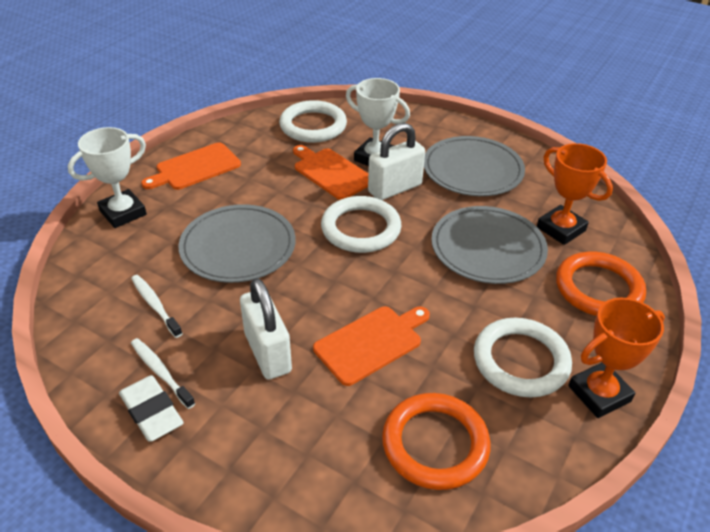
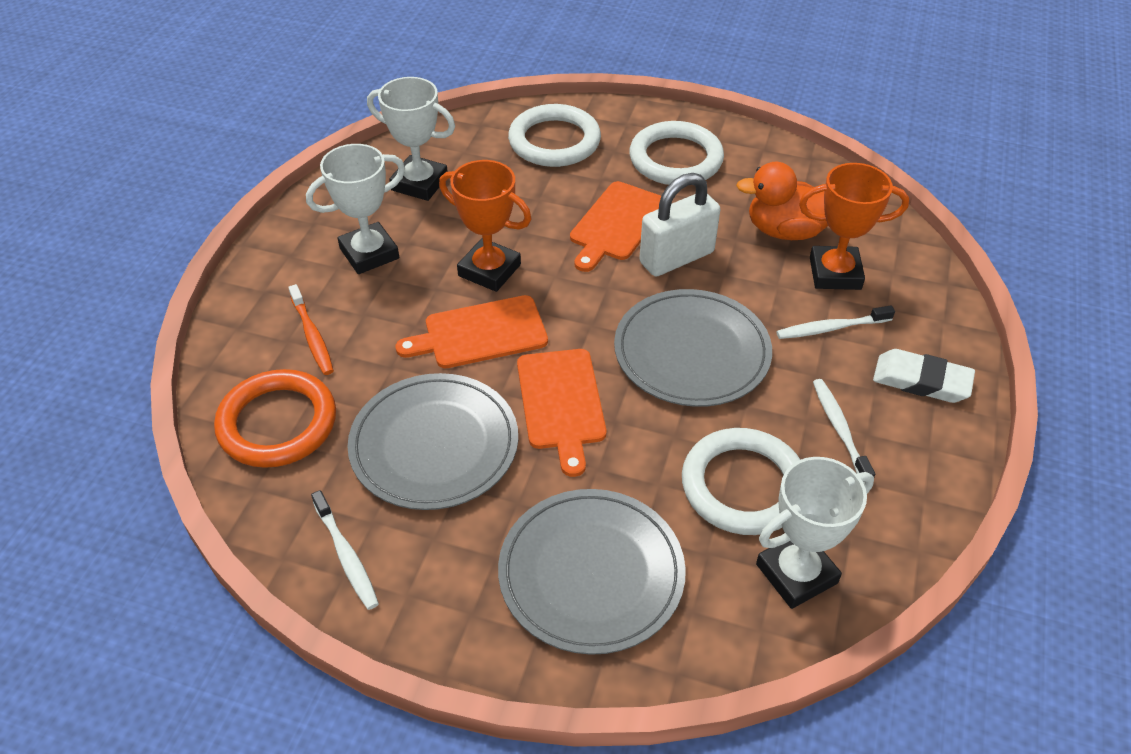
orange duck: 0 -> 1
orange ring: 2 -> 1
orange toothbrush: 0 -> 1
white padlock: 2 -> 1
white toothbrush: 2 -> 3
white trophy: 2 -> 3

